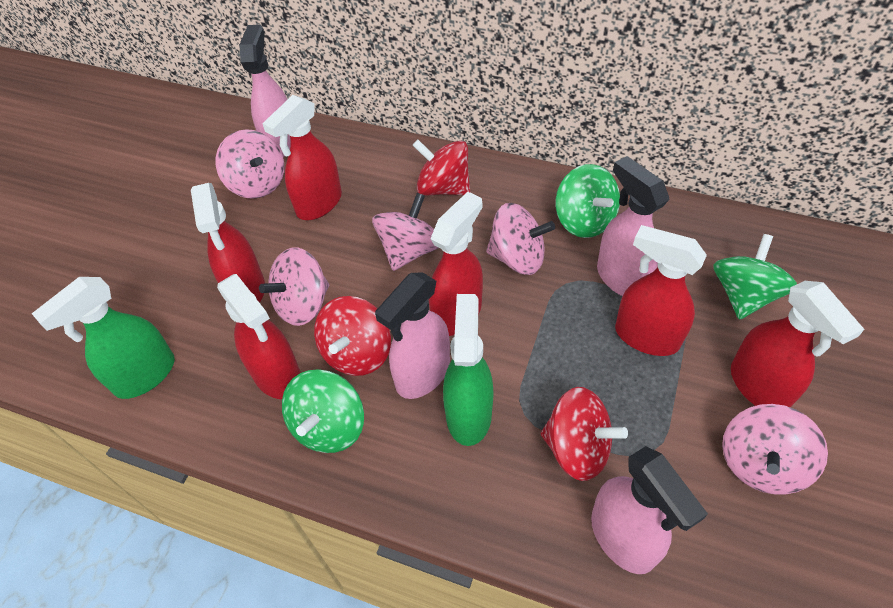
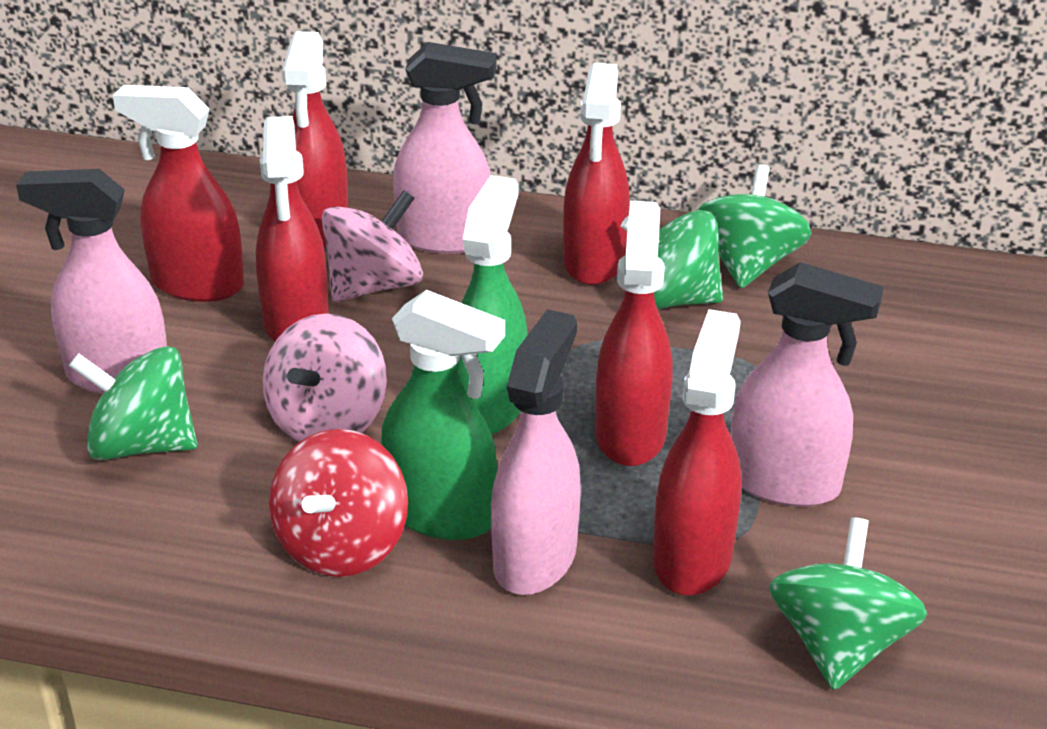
green spinning top: 3 -> 4
pink spinning top: 5 -> 2
red spinning top: 3 -> 1

